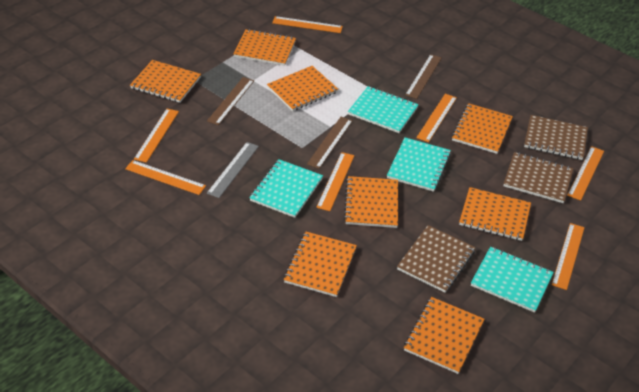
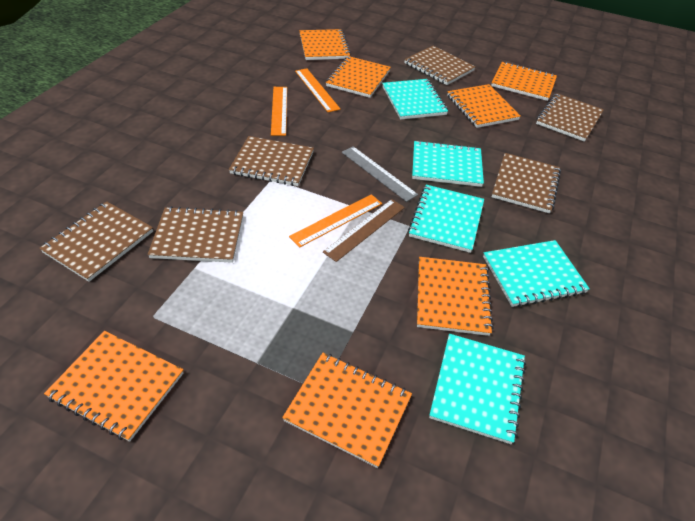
brown notebook: 3 -> 6
brown ruler: 3 -> 1
orange notebook: 8 -> 7
orange ruler: 7 -> 3
turquoise notebook: 4 -> 5

